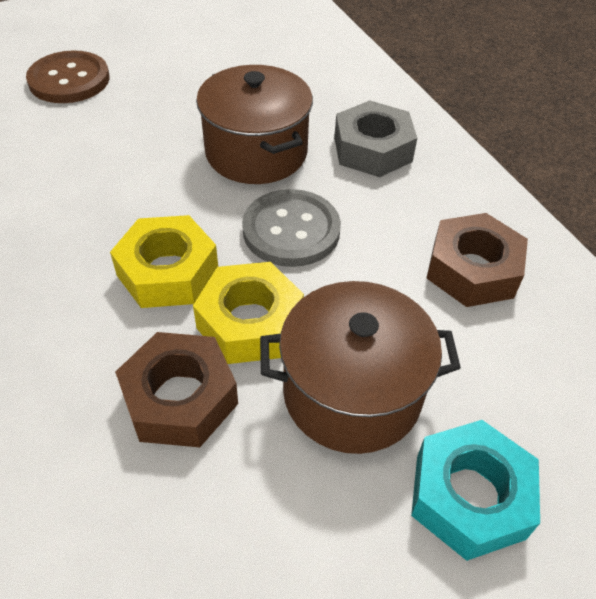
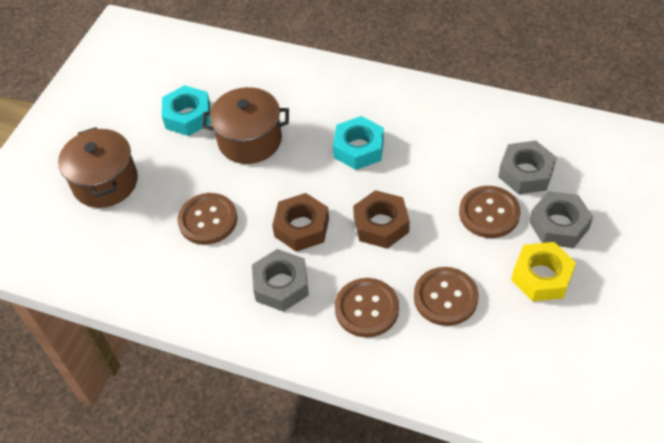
brown button: 1 -> 4
grey button: 1 -> 0
grey nut: 1 -> 3
turquoise nut: 1 -> 2
yellow nut: 2 -> 1

